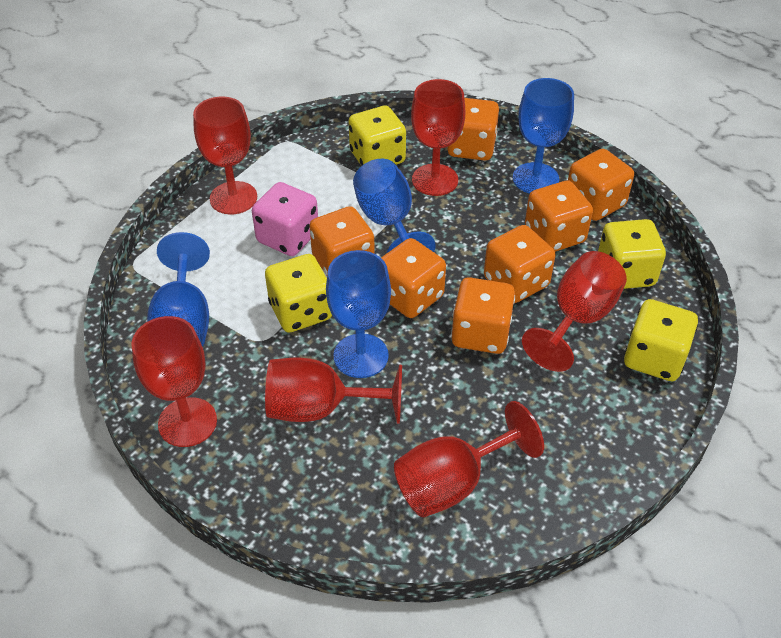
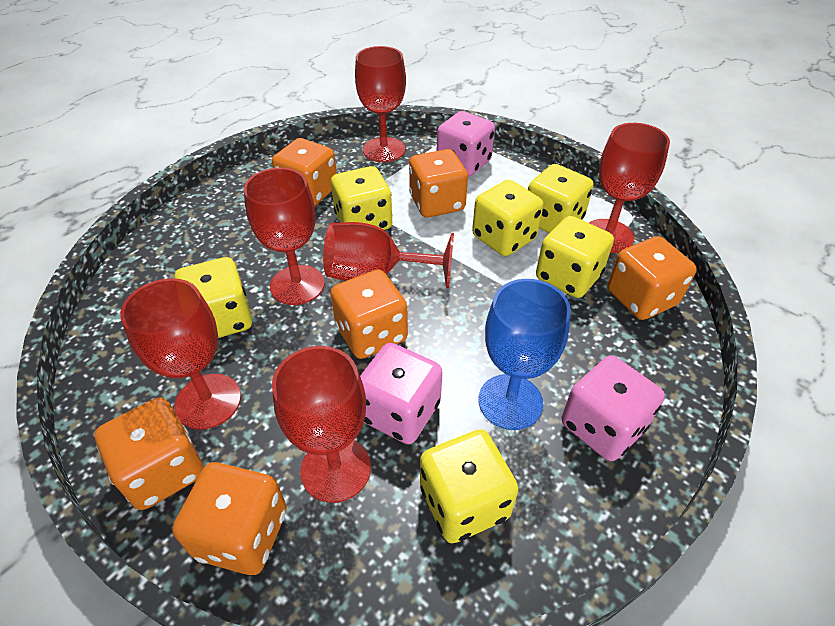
blue goblet: 4 -> 1
orange dice: 7 -> 6
pink dice: 1 -> 3
yellow dice: 4 -> 6

